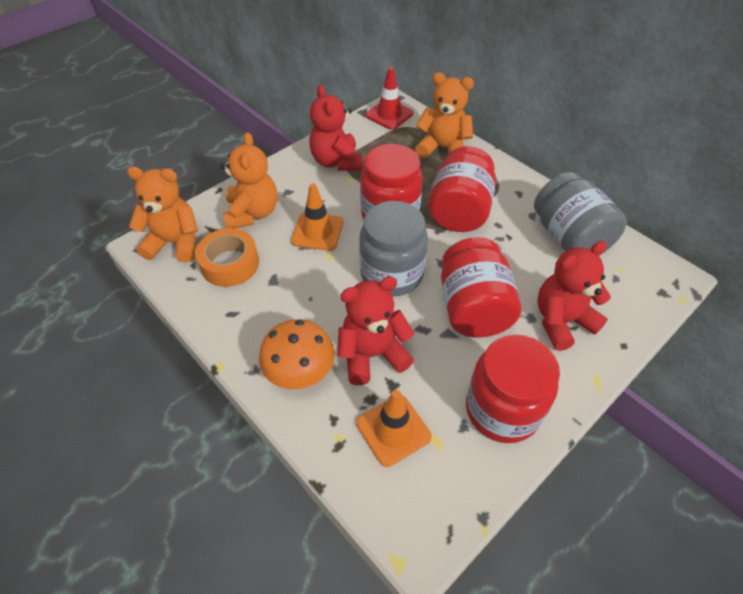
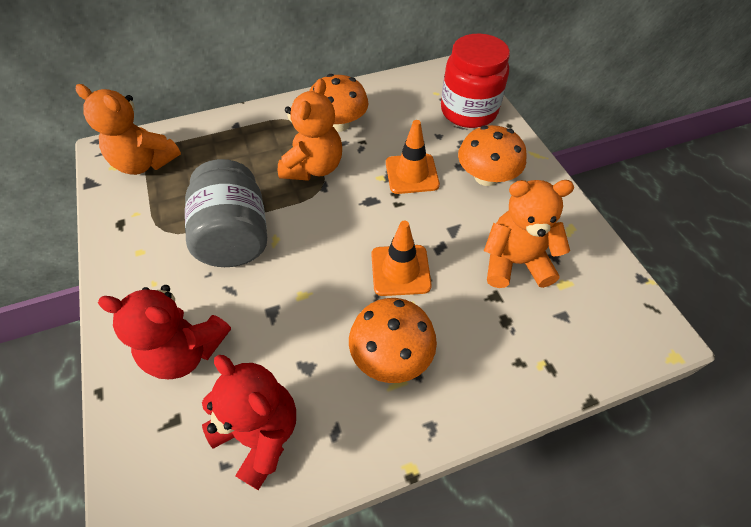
grey jar: 2 -> 1
orange mushroom: 1 -> 3
orange tape: 1 -> 0
red jar: 4 -> 1
red teddy bear: 3 -> 2
red traffic cone: 1 -> 0

